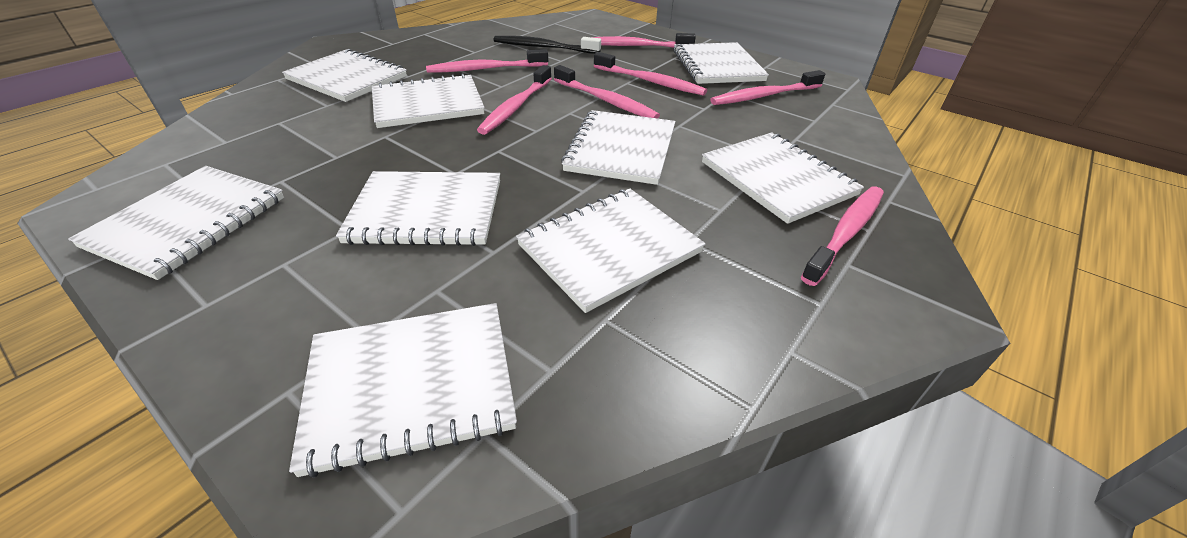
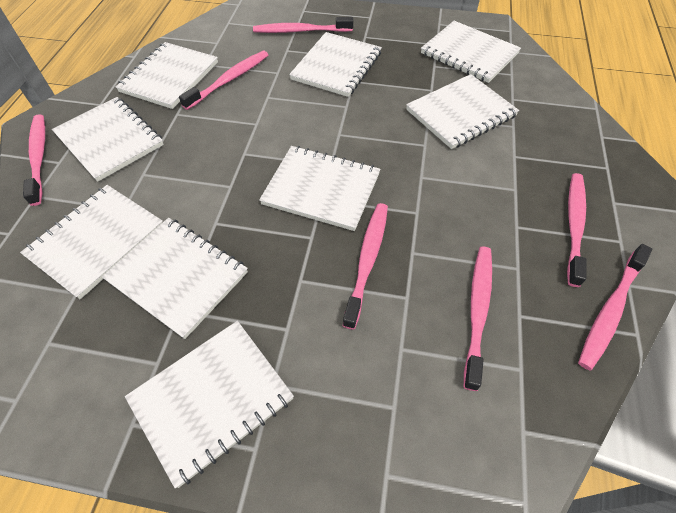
black toothbrush: 1 -> 0

